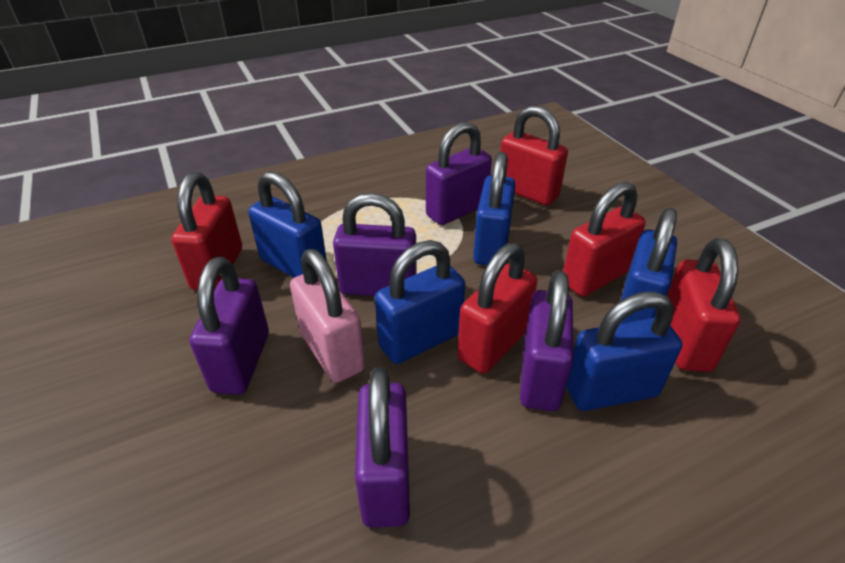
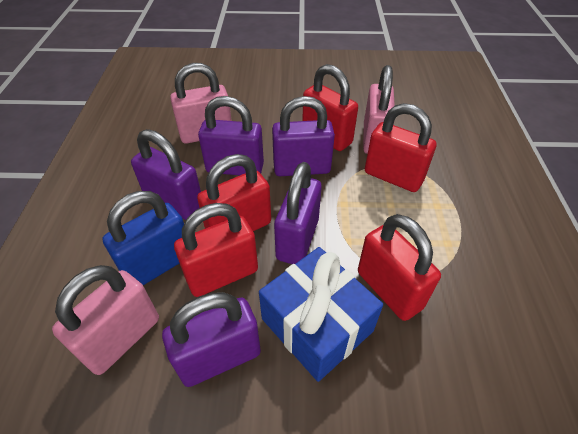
blue gift: 0 -> 1
blue padlock: 5 -> 1
pink padlock: 1 -> 3

